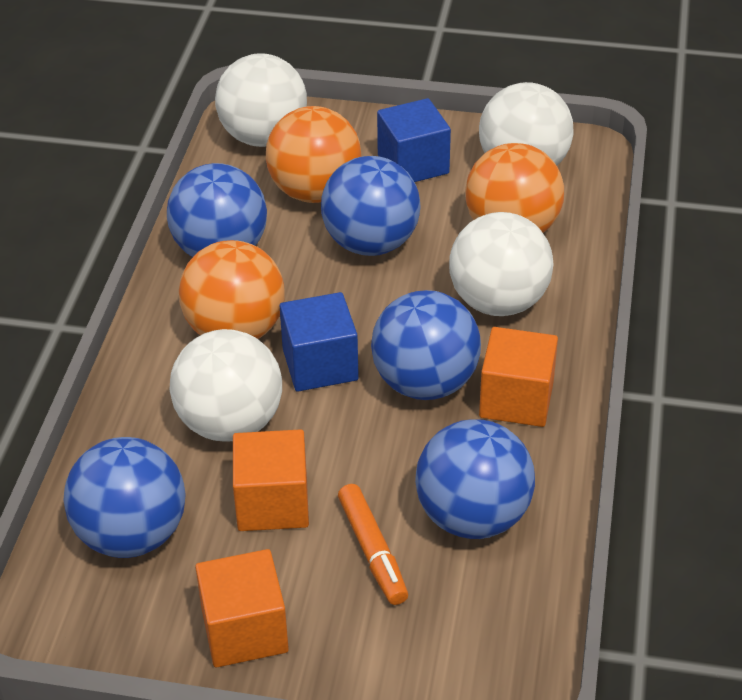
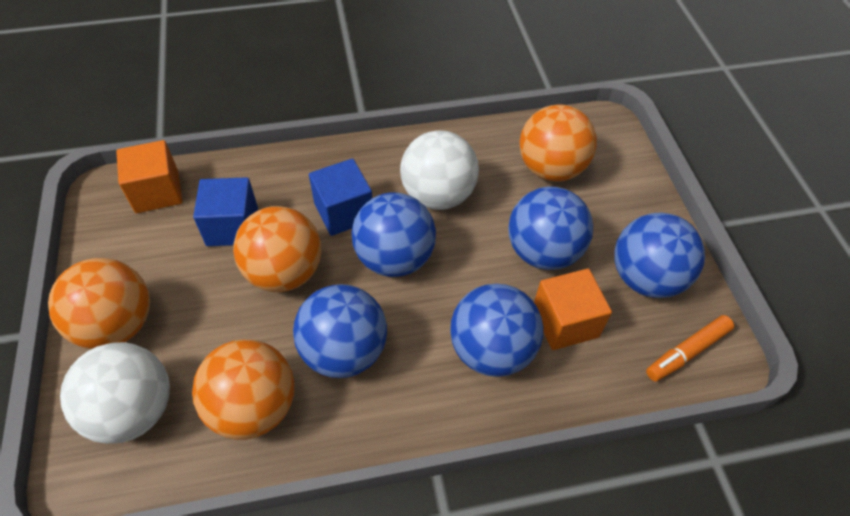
orange ball: 3 -> 4
orange cube: 3 -> 2
white ball: 4 -> 2

